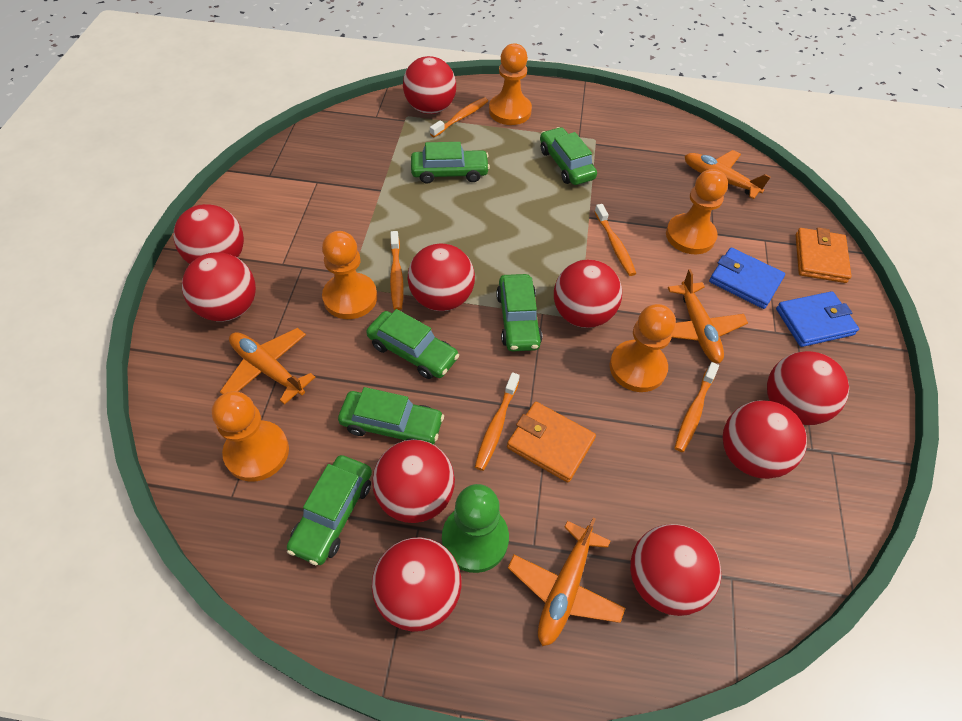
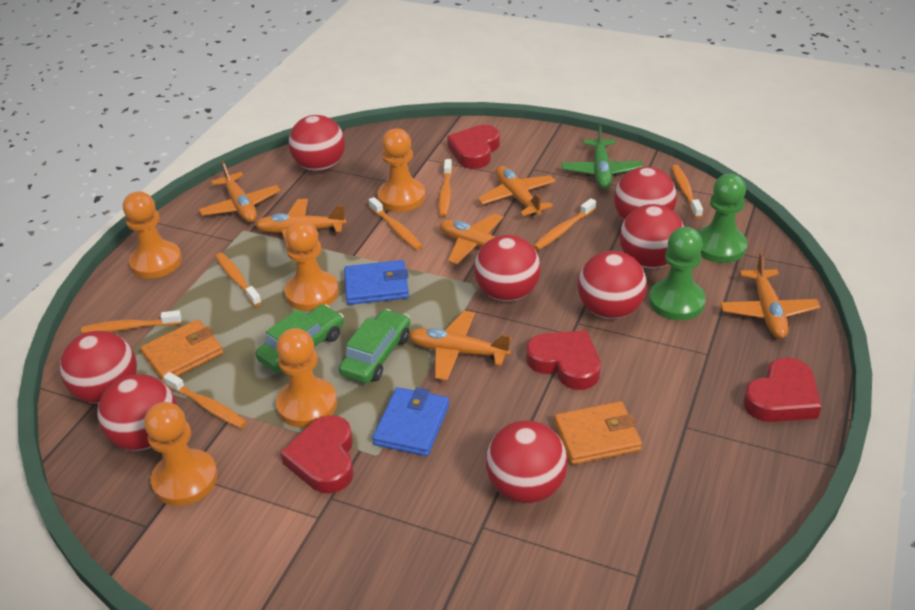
green car: 6 -> 2
green pawn: 1 -> 2
green plane: 0 -> 1
orange plane: 4 -> 6
orange toothbrush: 5 -> 7
red ball: 10 -> 8
red heart: 0 -> 4

